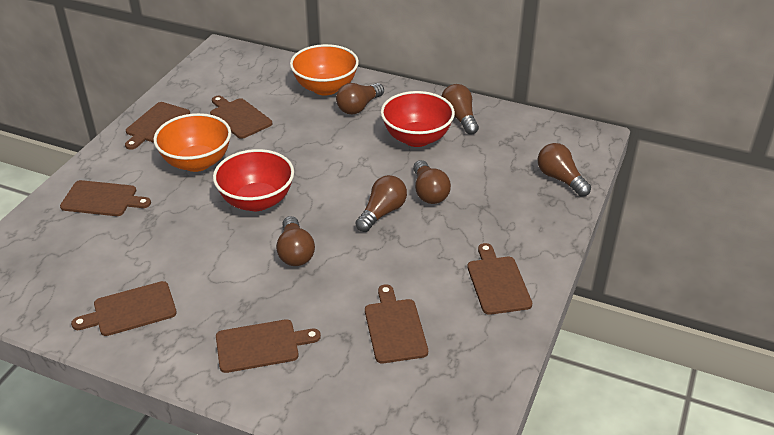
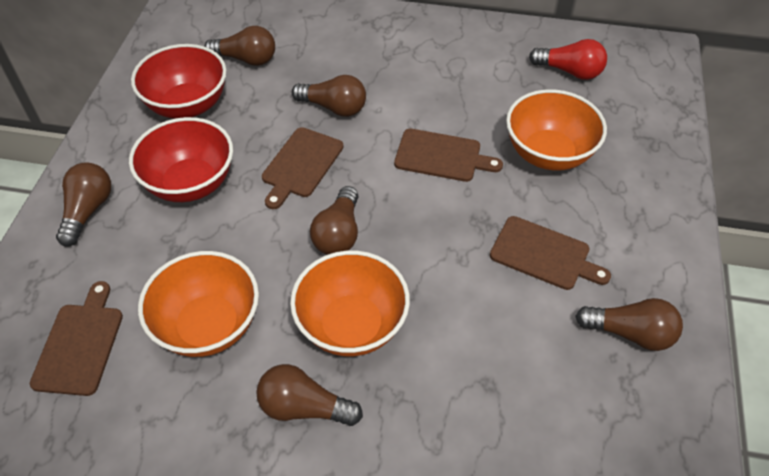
brown cutting board: 7 -> 4
orange bowl: 2 -> 3
red light bulb: 0 -> 1

